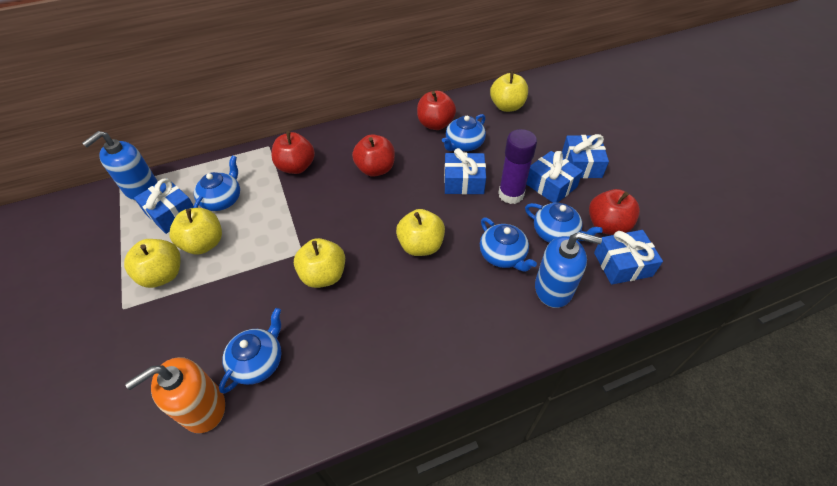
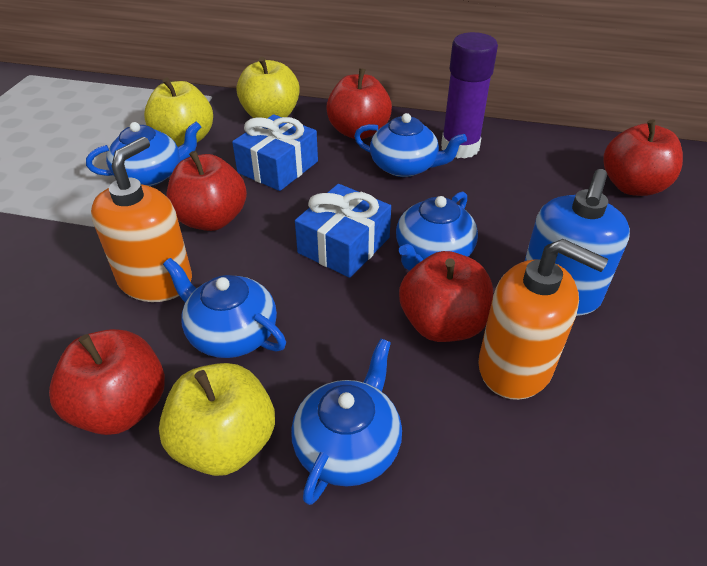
blue gift: 5 -> 2
blue soap dispenser: 2 -> 1
orange soap dispenser: 1 -> 2
red apple: 4 -> 5
yellow apple: 5 -> 3

